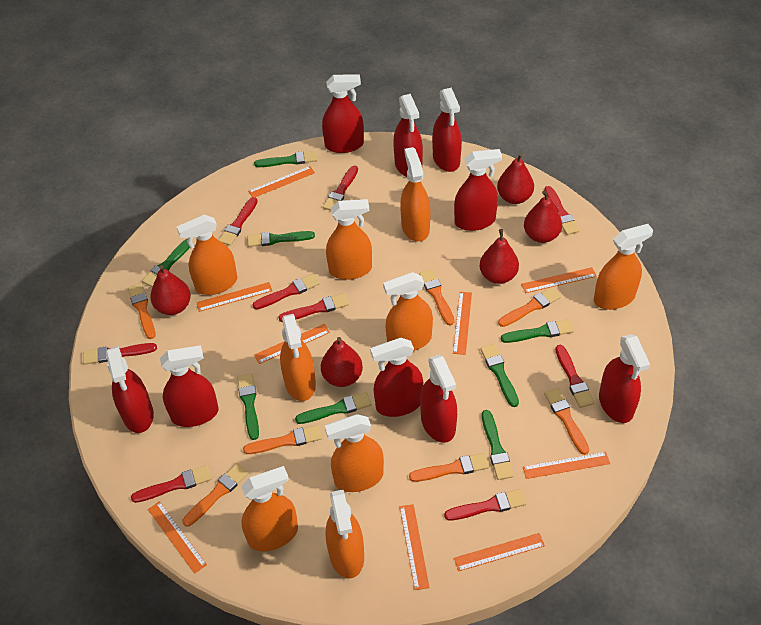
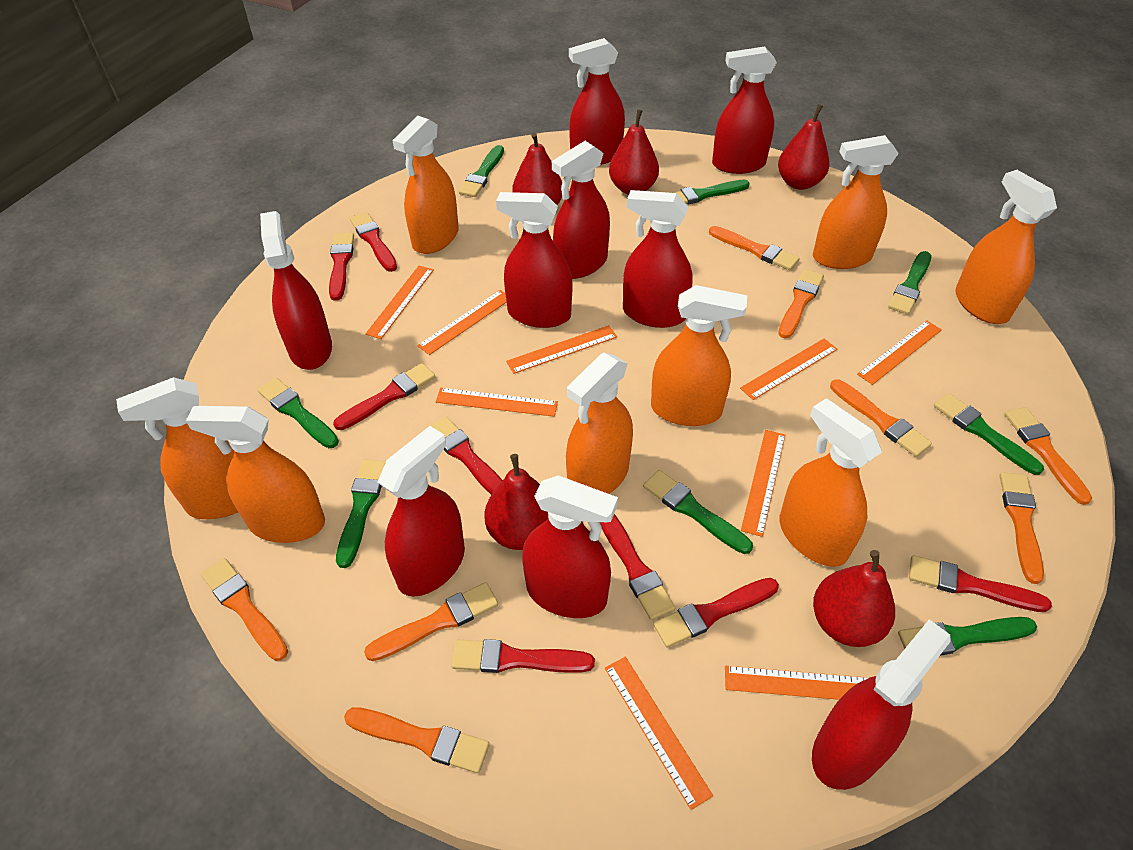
orange brush: 7 -> 8
orange spray bottle: 9 -> 8
red brush: 9 -> 8

